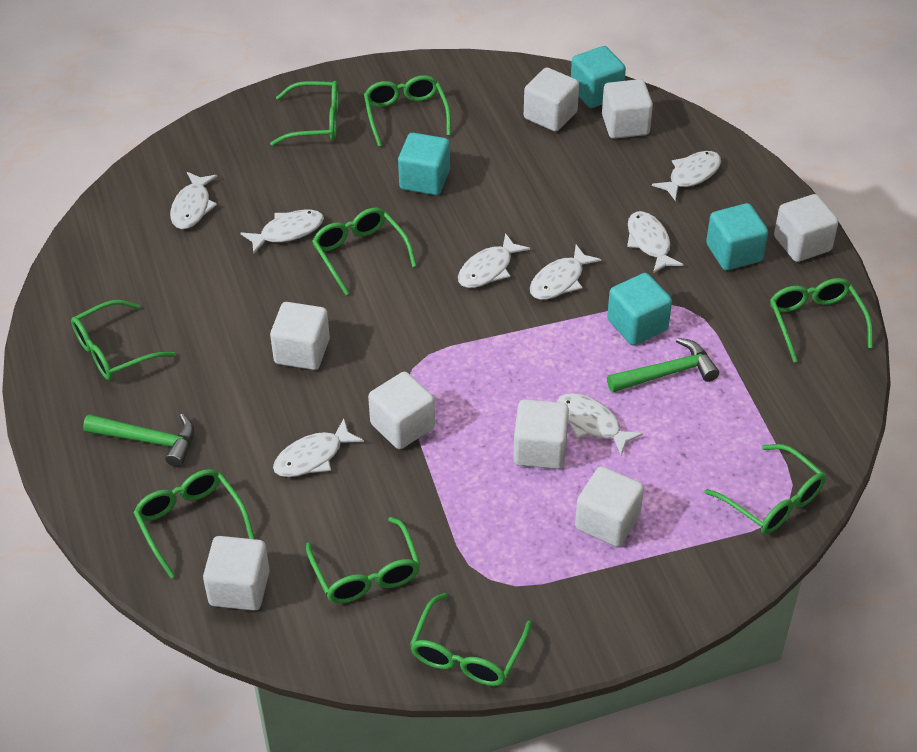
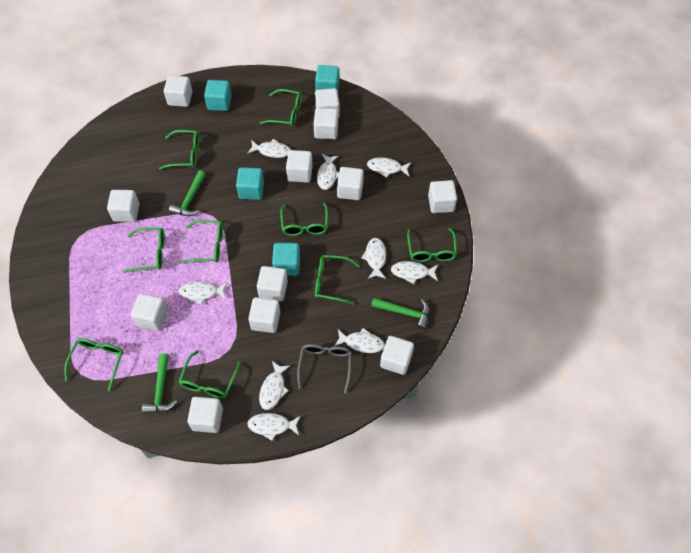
green hammer: 2 -> 3
grey glasses: 0 -> 1
white cube: 8 -> 12
white fish: 8 -> 9

